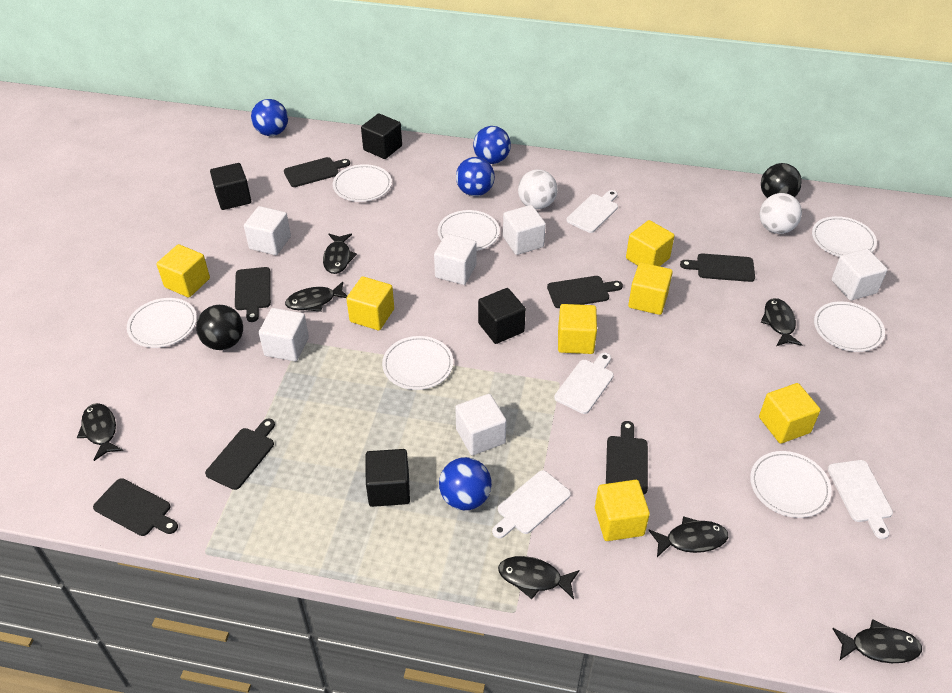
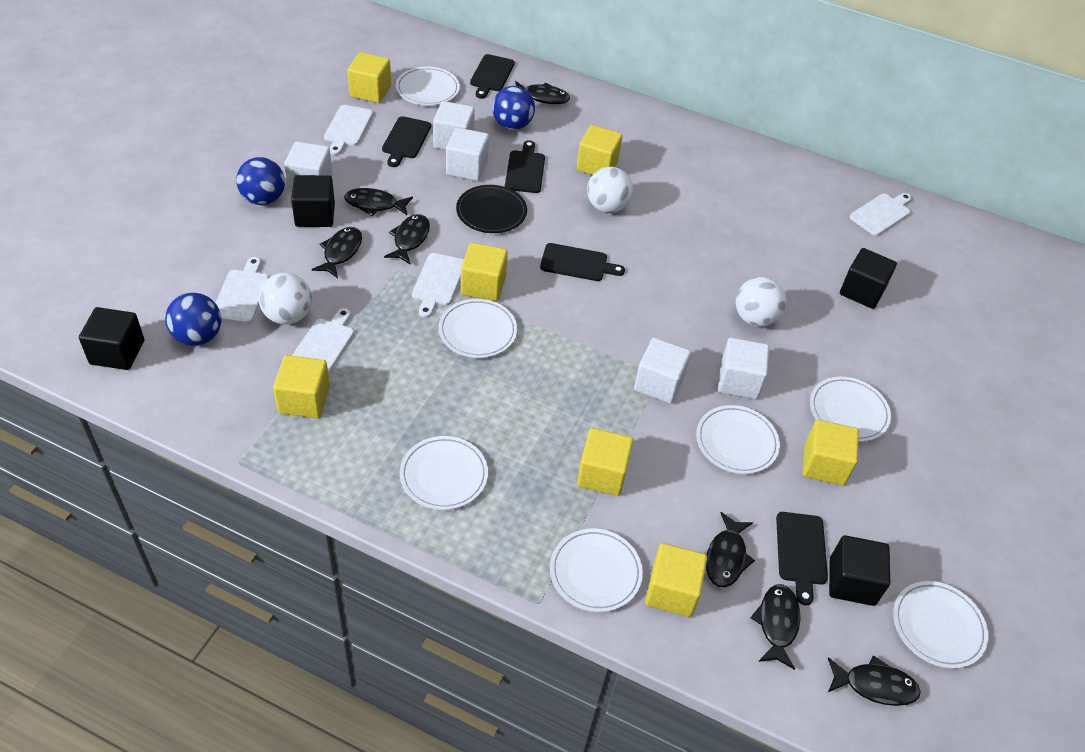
black ball: 2 -> 0
black cutting board: 7 -> 5
black plate: 0 -> 1
blue ball: 4 -> 3
white ball: 2 -> 3
white cube: 6 -> 5
white cutting board: 4 -> 5

